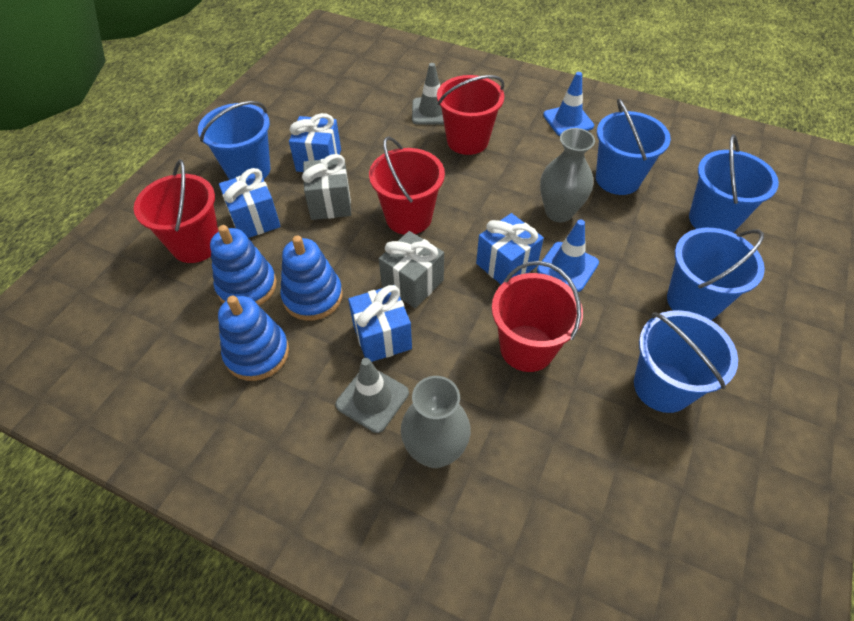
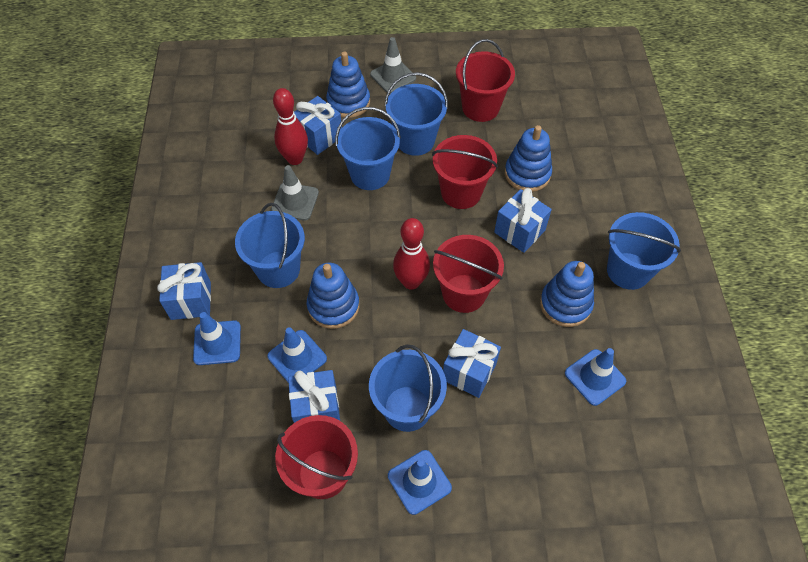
blue gift: 4 -> 5
blue stacking toy: 3 -> 4
blue traffic cone: 2 -> 4
grey gift: 2 -> 0
grey vase: 2 -> 0
red bowling pin: 0 -> 2

